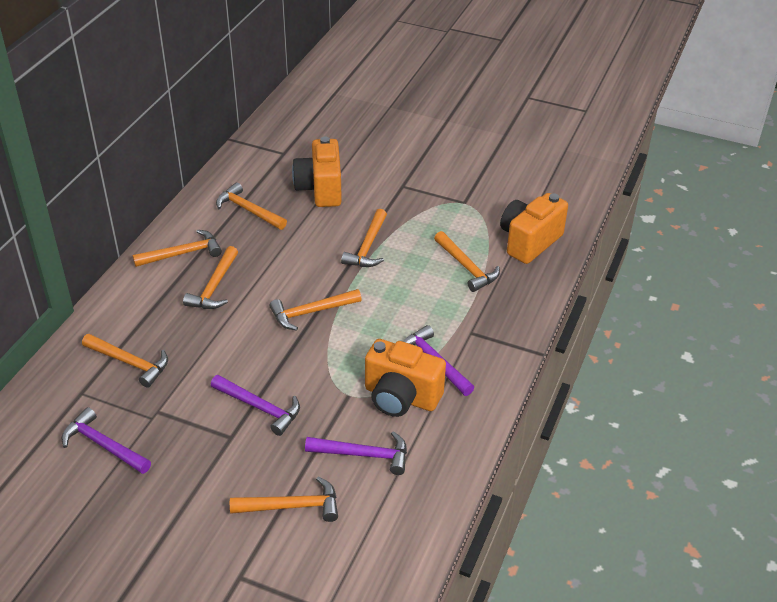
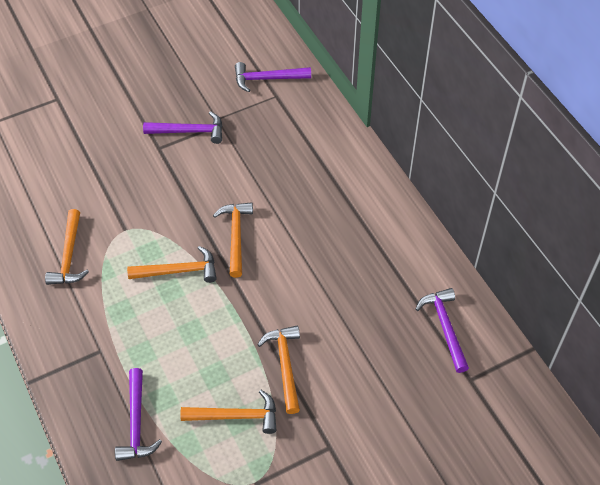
orange camera: 3 -> 0
orange hammer: 8 -> 5

